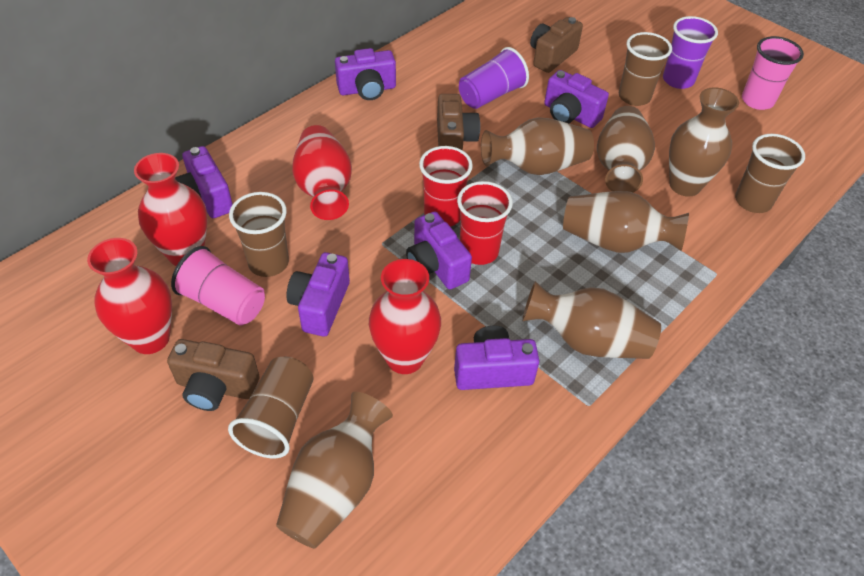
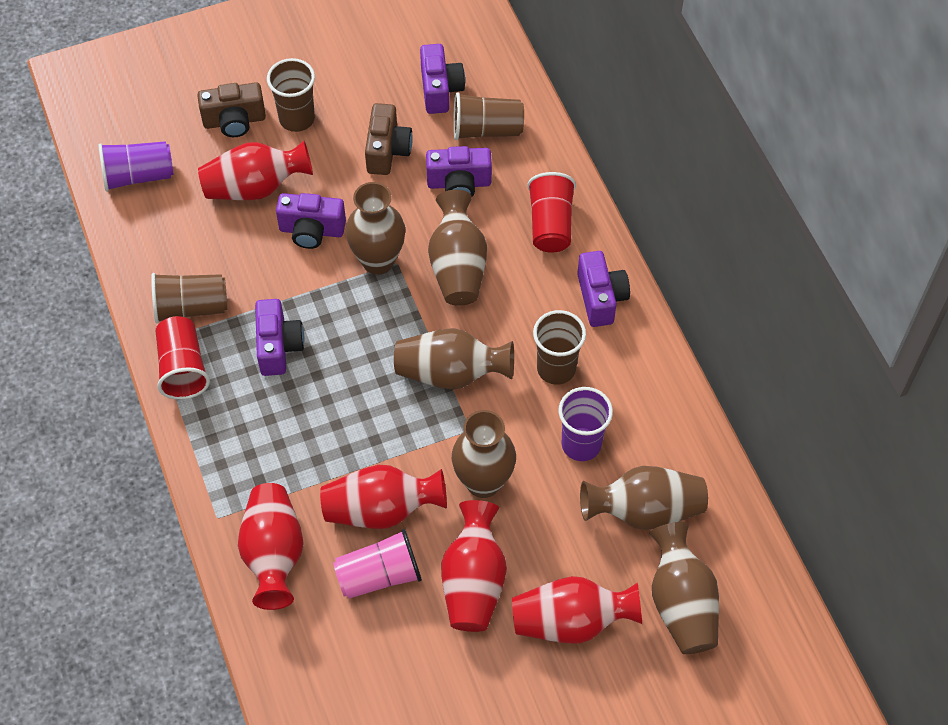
brown camera: 3 -> 2
pink cup: 2 -> 1
purple camera: 6 -> 5
red vase: 4 -> 5

